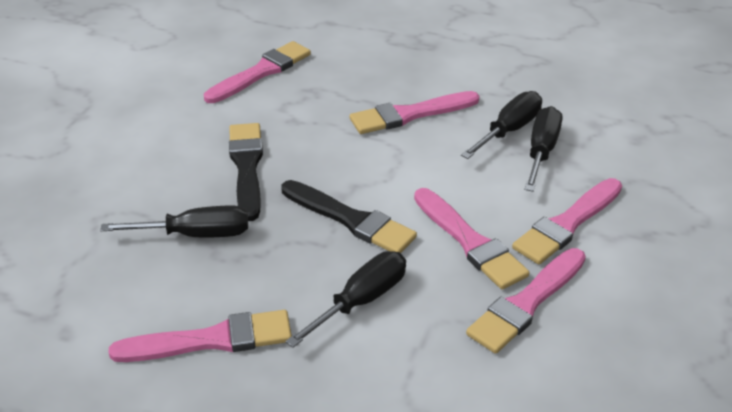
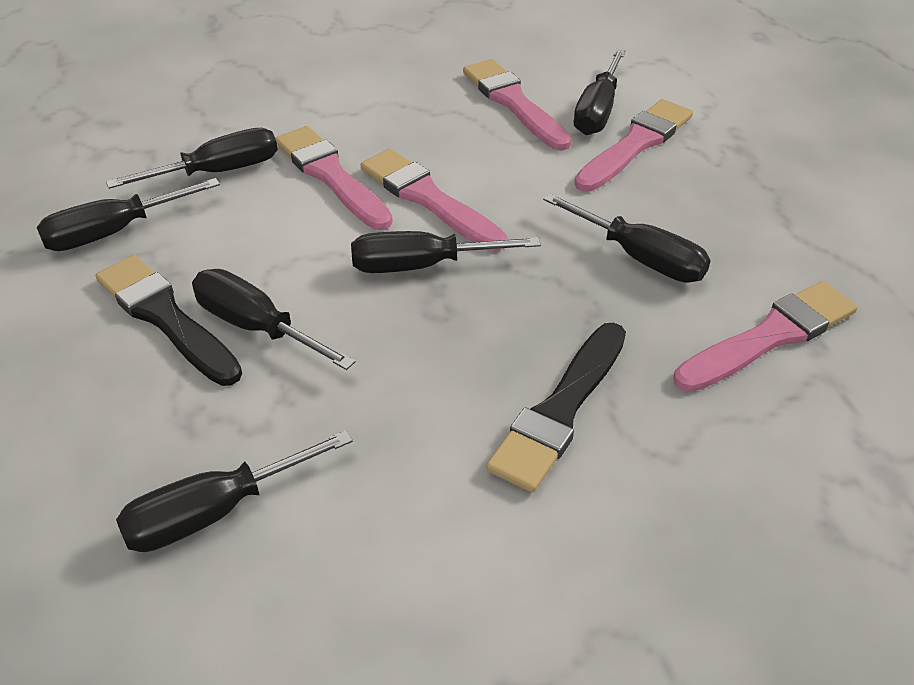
black screwdriver: 4 -> 7
pink brush: 6 -> 5

